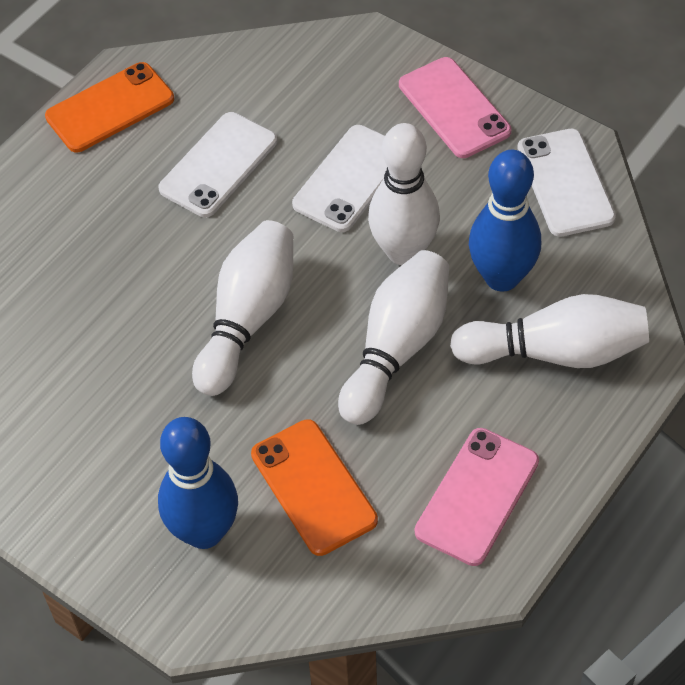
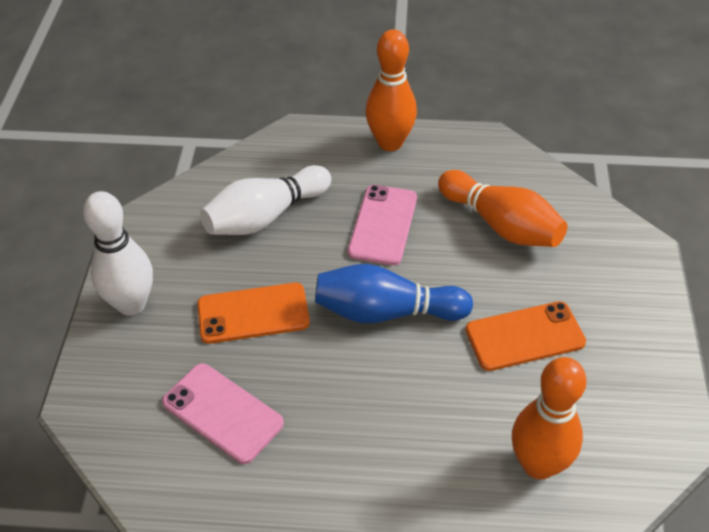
blue bowling pin: 2 -> 1
orange bowling pin: 0 -> 3
white bowling pin: 4 -> 2
white phone: 3 -> 0

